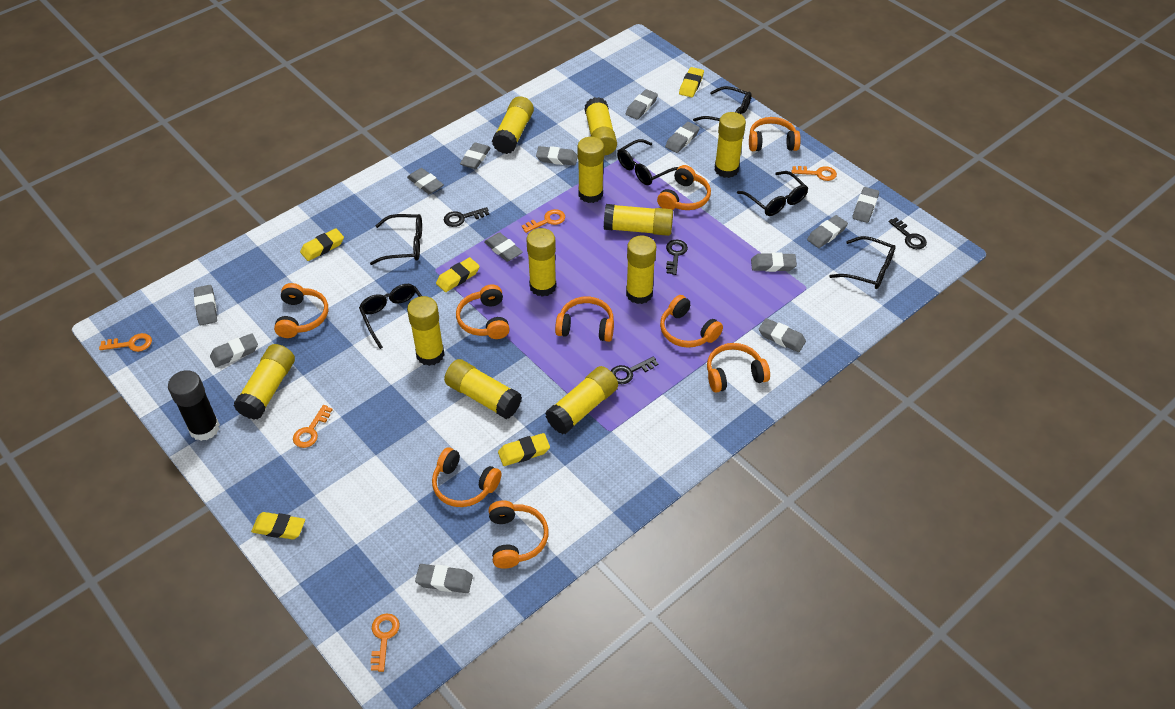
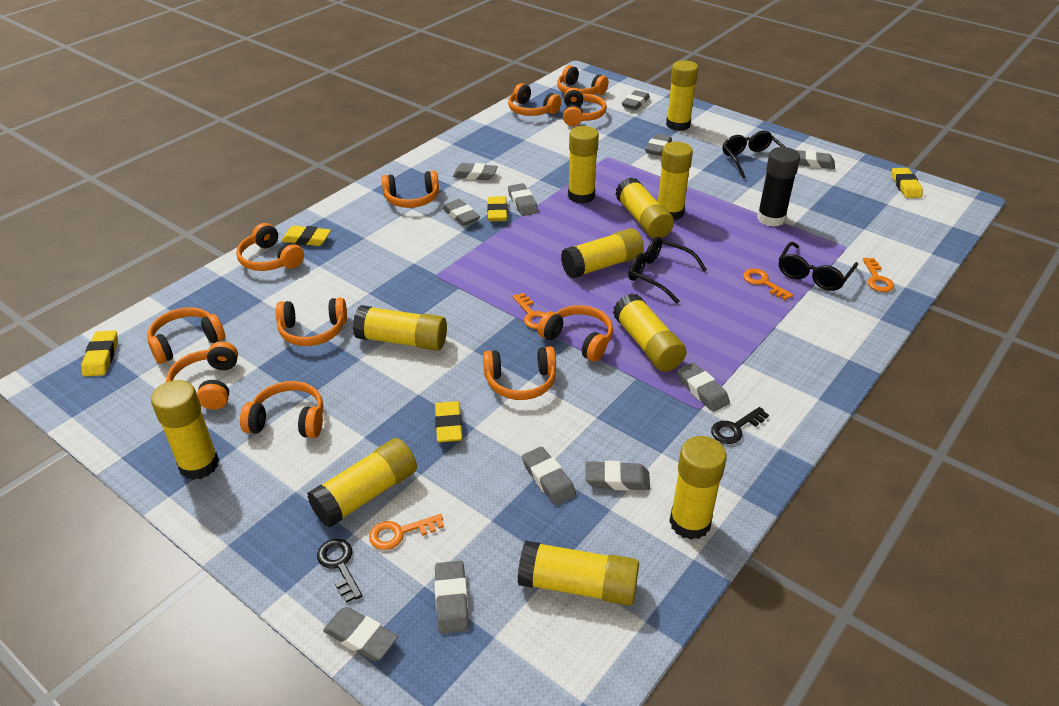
black glasses: 6 -> 3
black key: 4 -> 2
grey eraser: 13 -> 11
orange headphones: 9 -> 11
orange key: 5 -> 4

